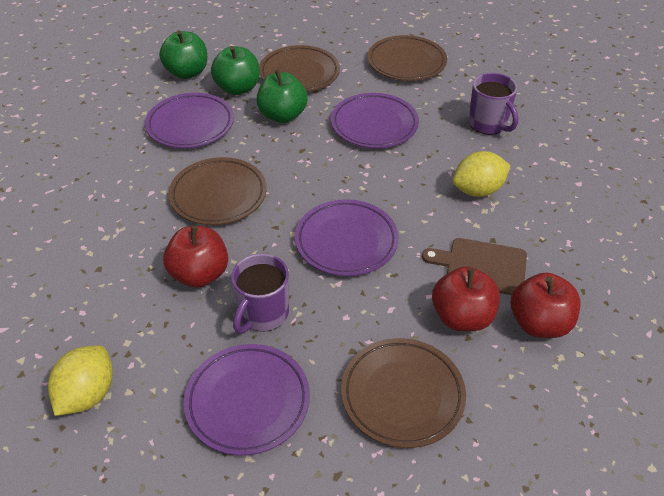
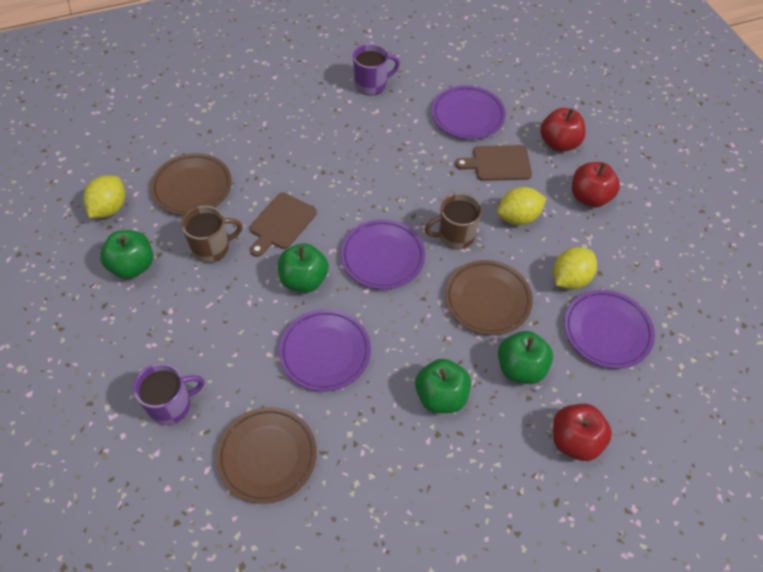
brown cutting board: 1 -> 2
brown mug: 0 -> 2
brown plate: 4 -> 3
green apple: 3 -> 4
yellow lemon: 2 -> 3

